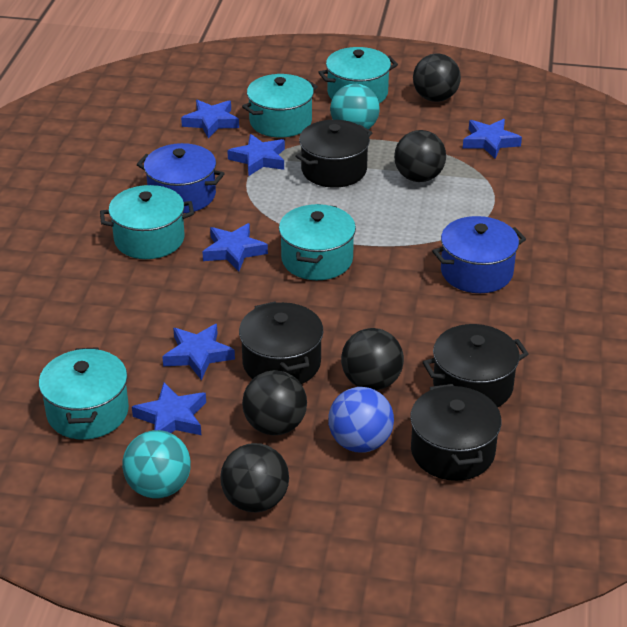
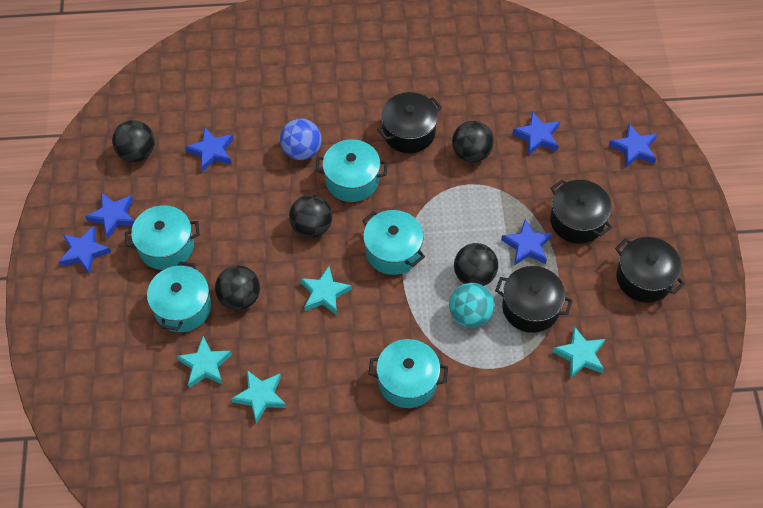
blue pot: 2 -> 0
turquoise ball: 2 -> 1
turquoise star: 0 -> 4

